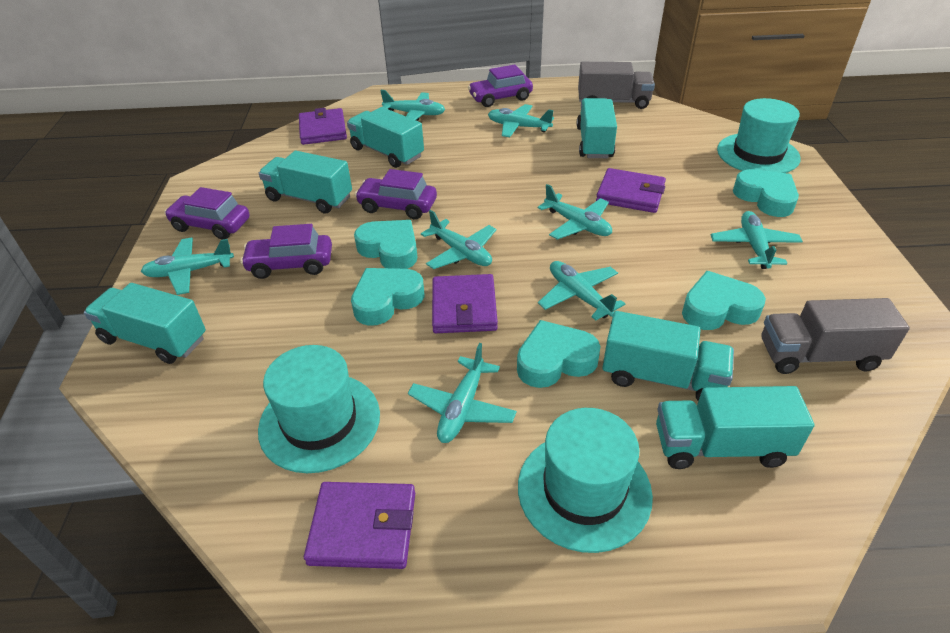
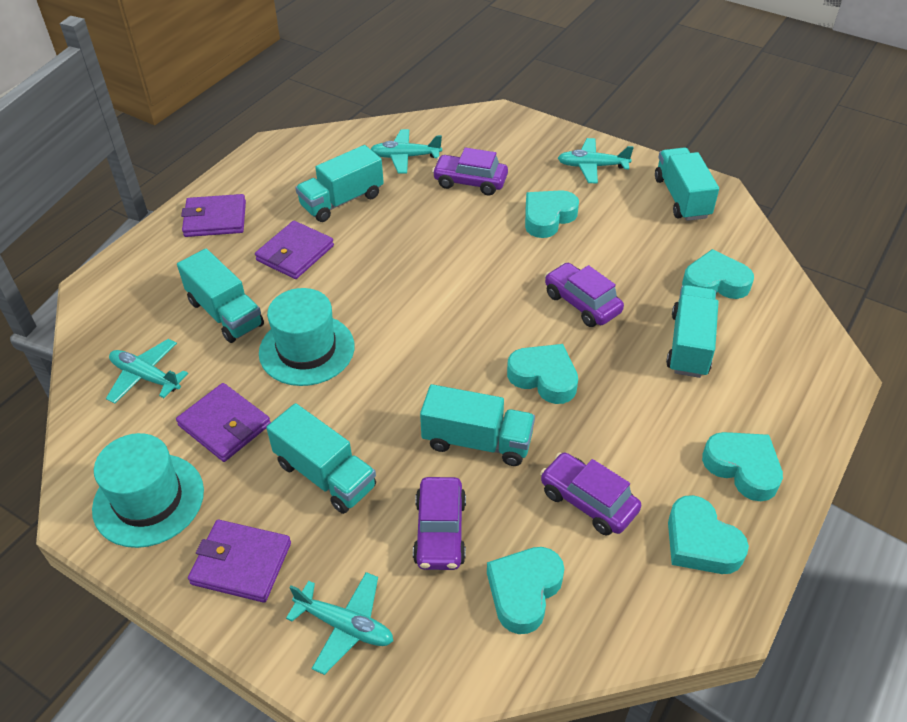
grey truck: 2 -> 0
turquoise hat: 3 -> 2
turquoise heart: 5 -> 6
turquoise plane: 8 -> 4

